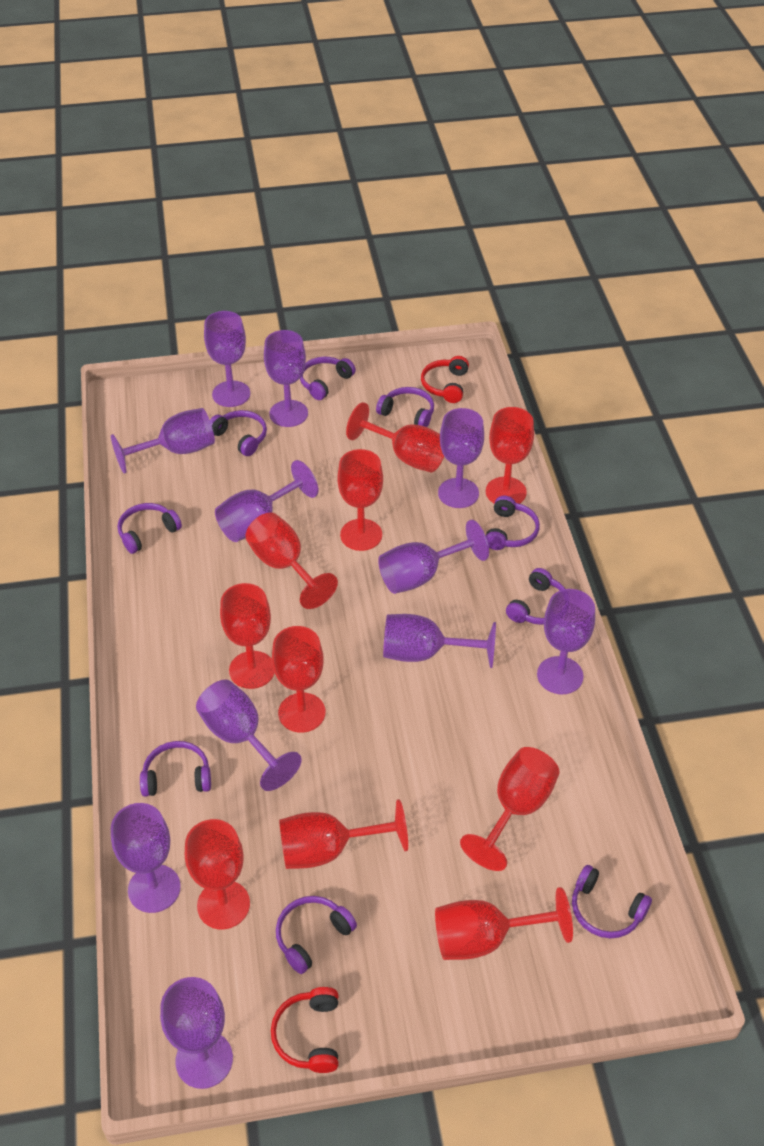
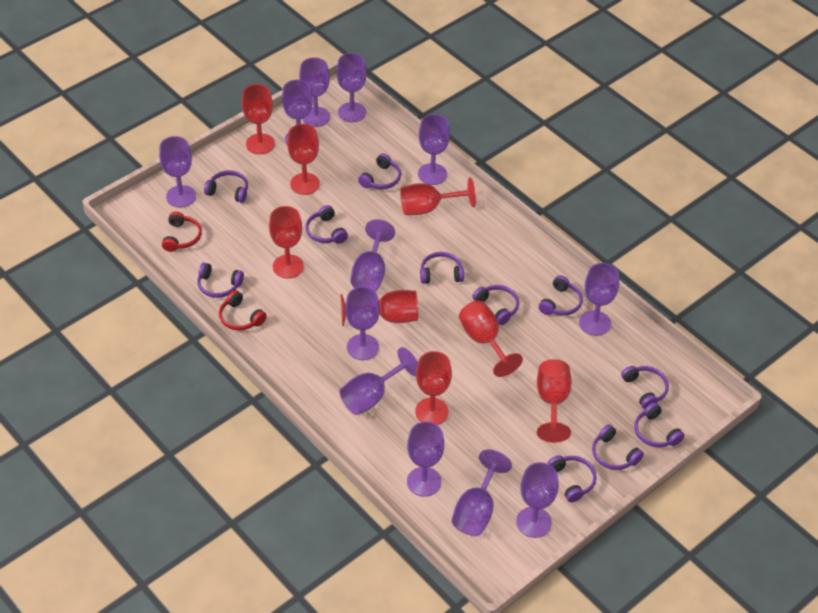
purple goblet: 11 -> 12
purple headphones: 9 -> 11
red goblet: 10 -> 8

